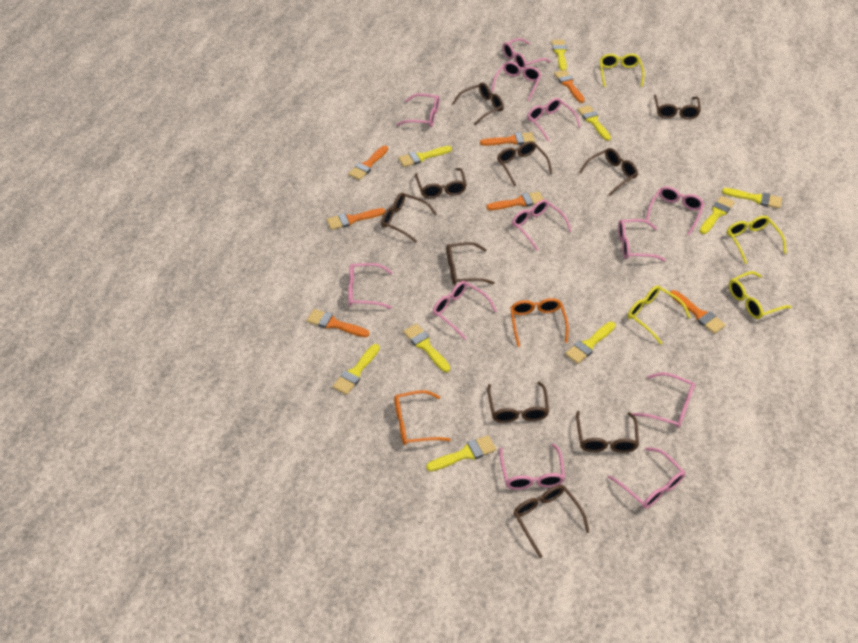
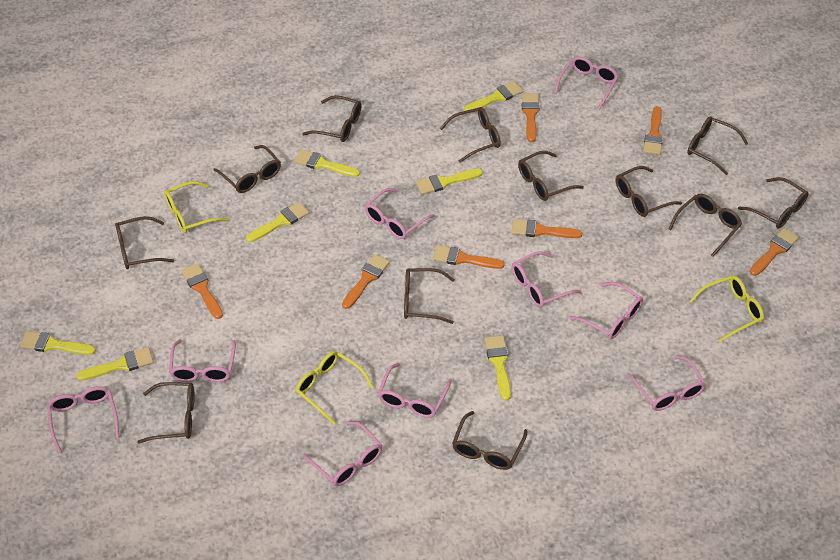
brown glasses: 10 -> 12
orange glasses: 2 -> 0
pink glasses: 12 -> 9
yellow brush: 9 -> 7
yellow glasses: 4 -> 3

